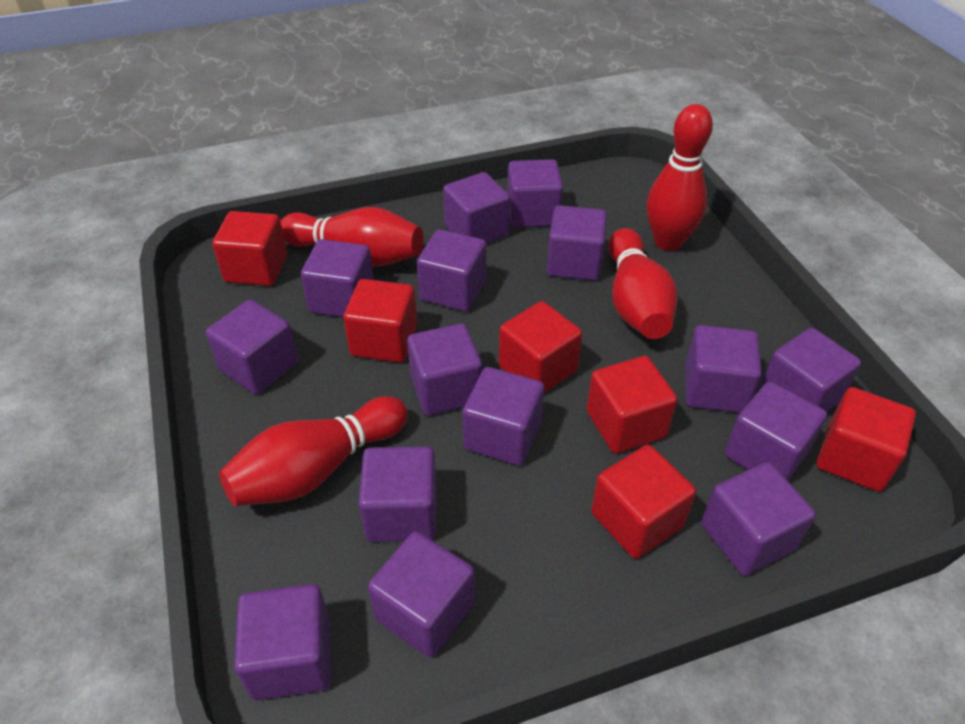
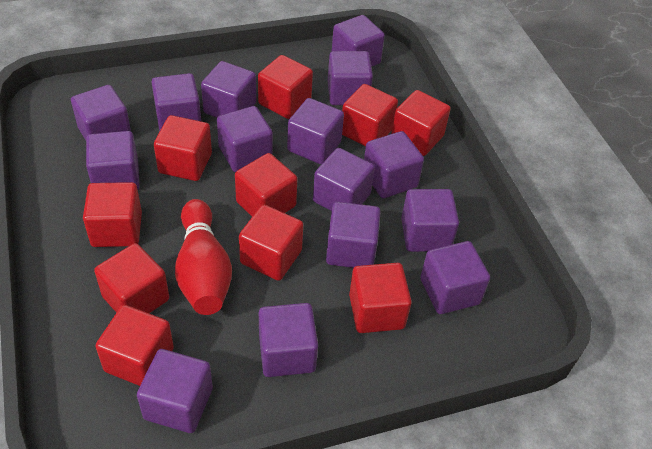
red bowling pin: 4 -> 1
red cube: 6 -> 10

